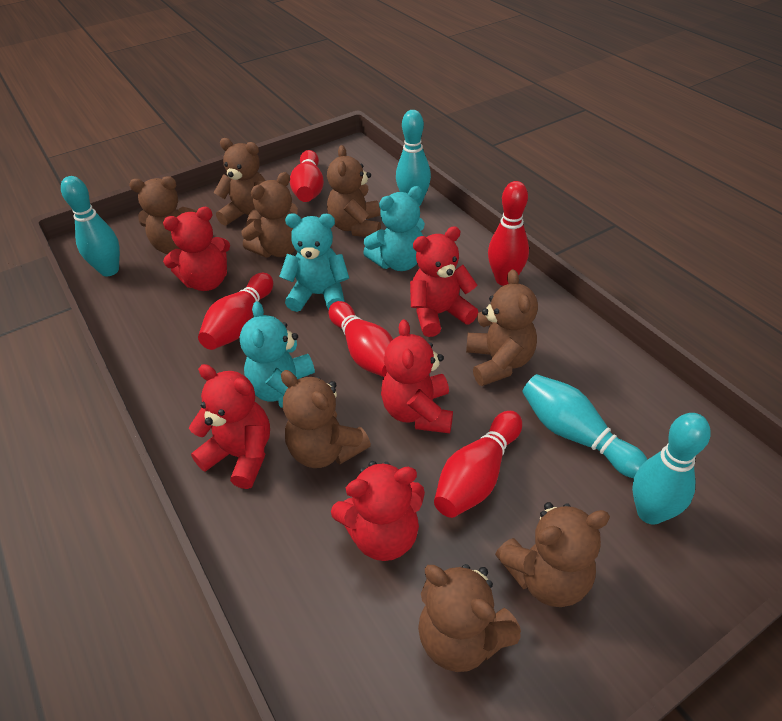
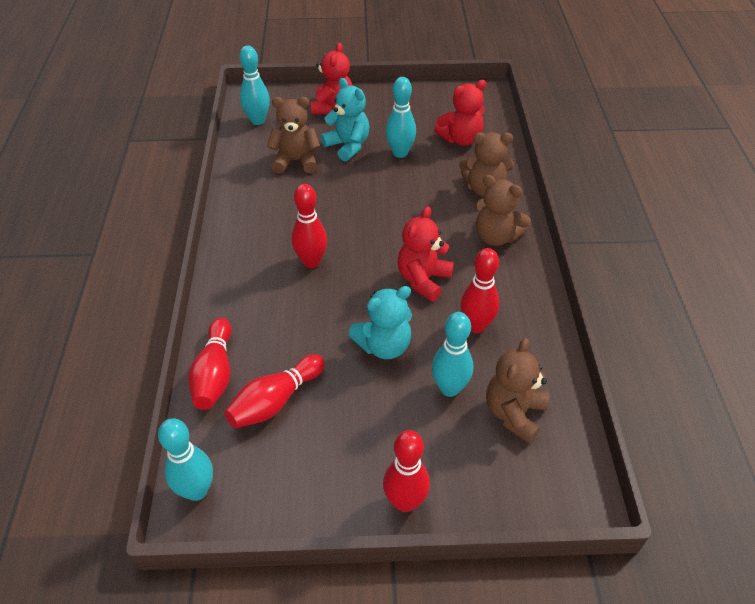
brown teddy bear: 8 -> 4
red teddy bear: 5 -> 3
turquoise teddy bear: 3 -> 2

